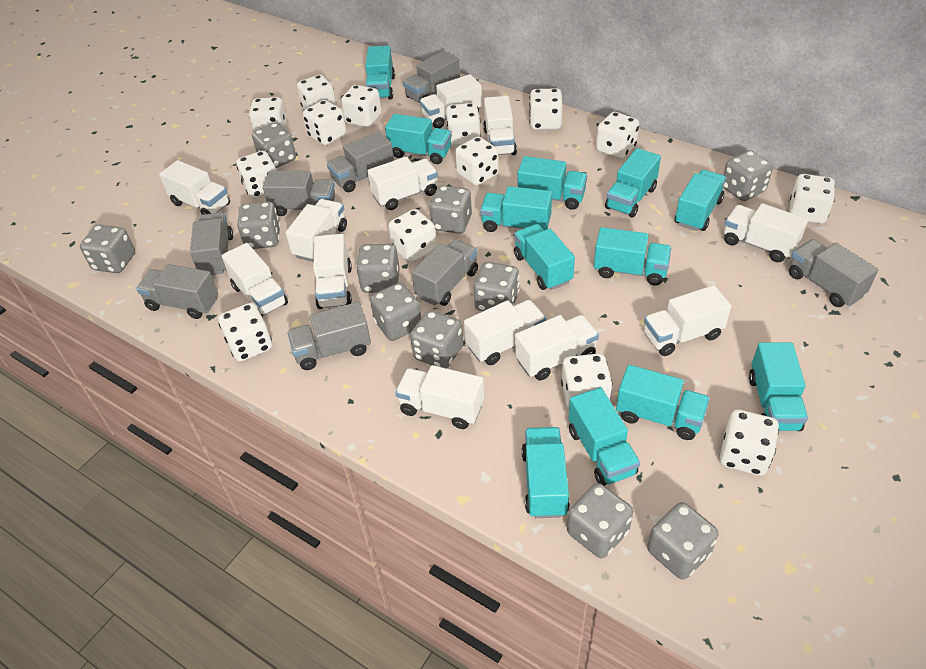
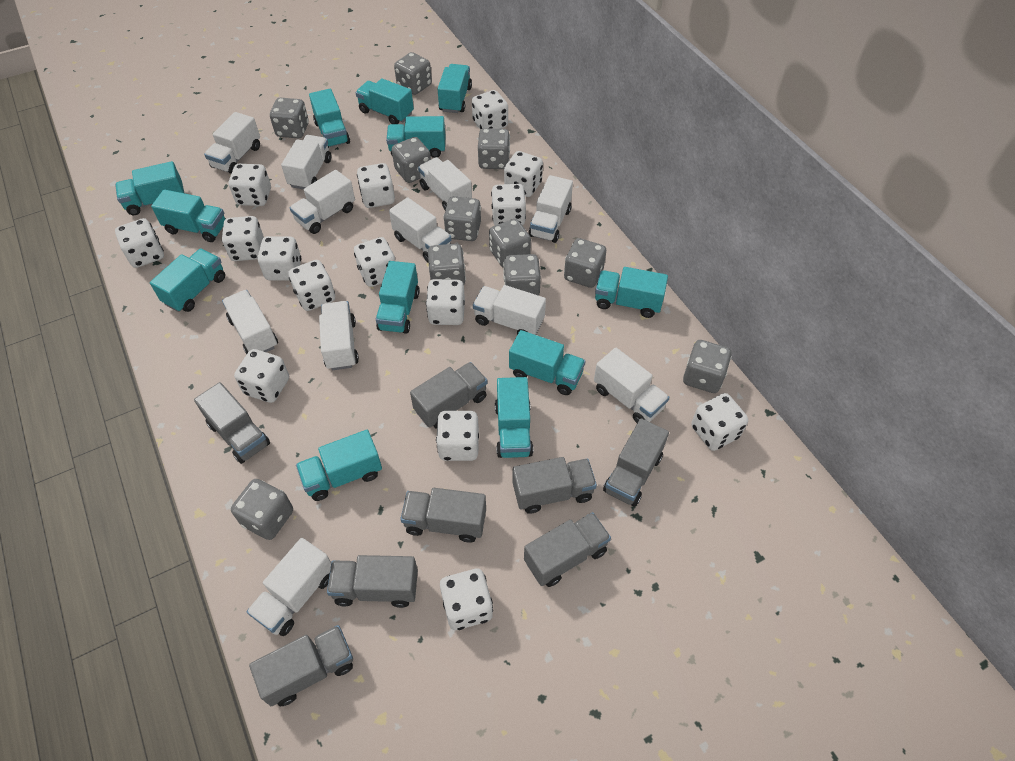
white dice: 14 -> 15
white truck: 12 -> 11

